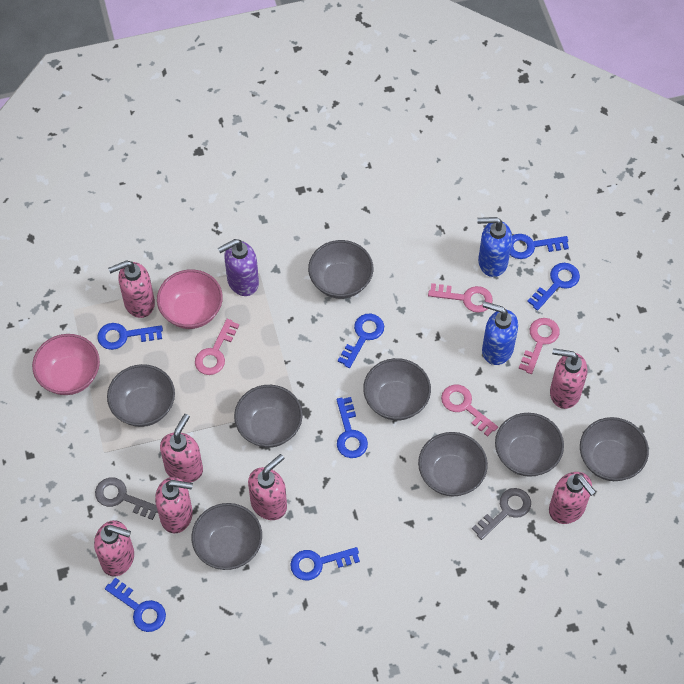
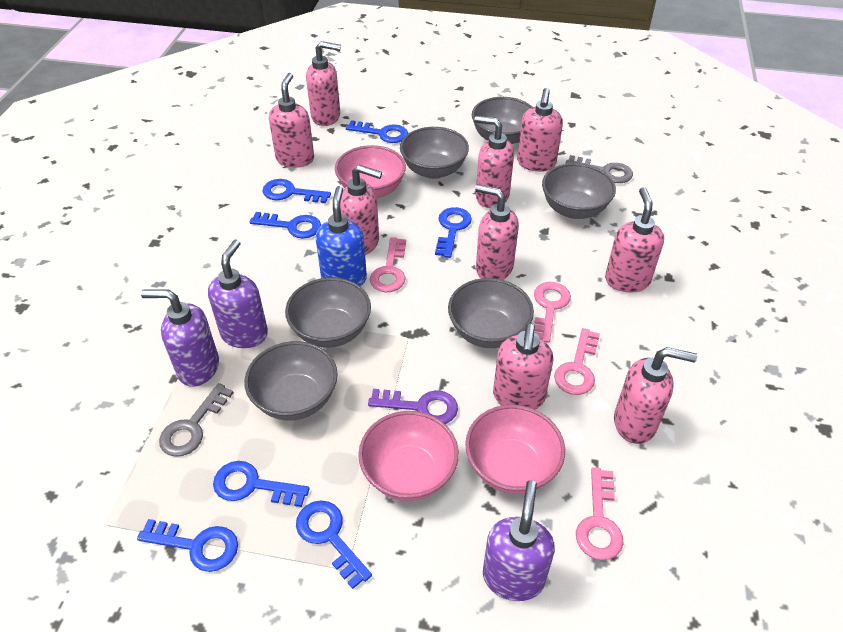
blue soap dispenser: 2 -> 1
grey bowl: 8 -> 6
pink bowl: 2 -> 3
pink soap dispenser: 7 -> 9
purple key: 0 -> 1
purple soap dispenser: 1 -> 3

